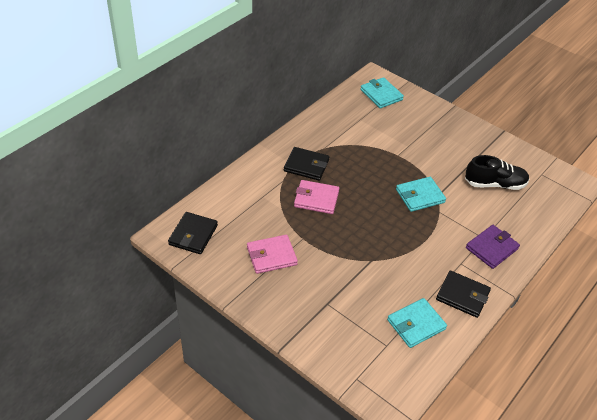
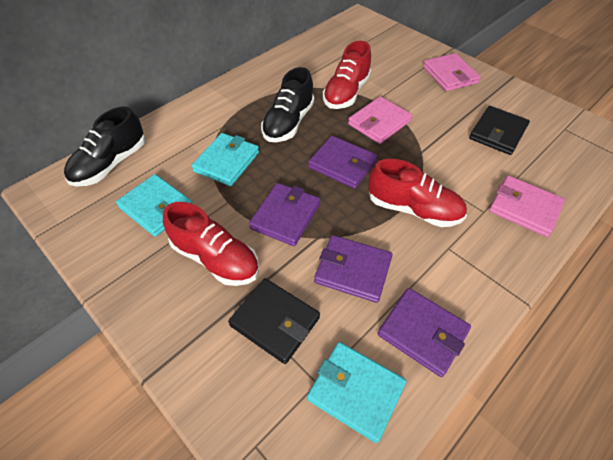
black shoe: 1 -> 2
black wallet: 3 -> 2
pink wallet: 2 -> 3
purple wallet: 1 -> 4
red shoe: 0 -> 3

